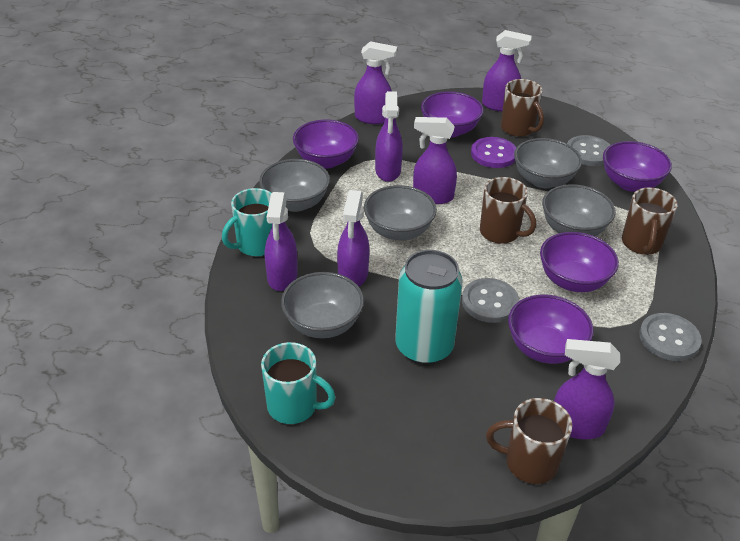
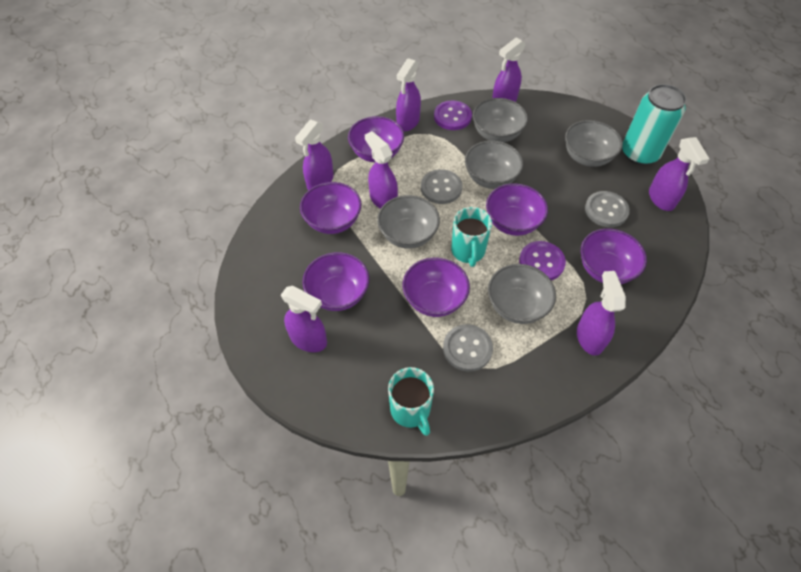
brown mug: 4 -> 0
purple bowl: 5 -> 6
purple button: 1 -> 2

